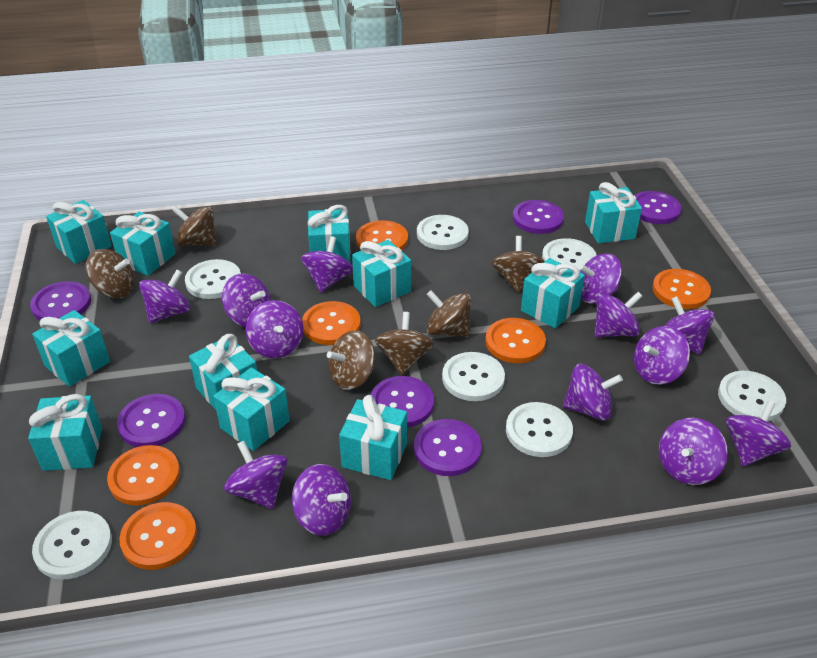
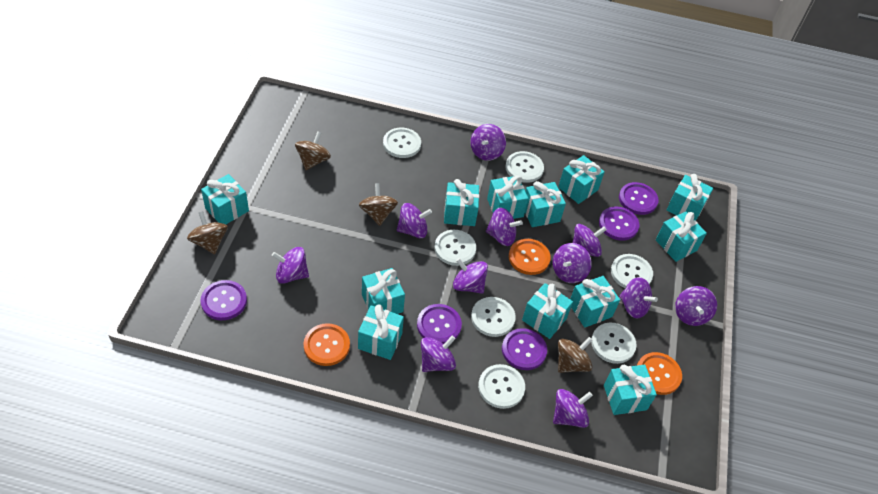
brown spinning top: 6 -> 4
orange button: 6 -> 3
purple button: 6 -> 5
purple spinning top: 13 -> 11
turquoise gift: 11 -> 12

